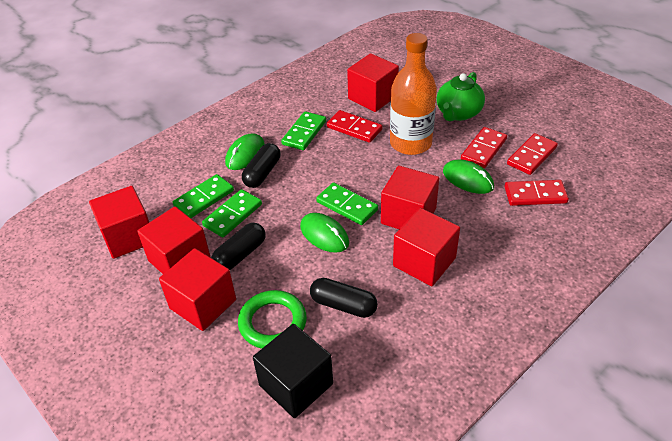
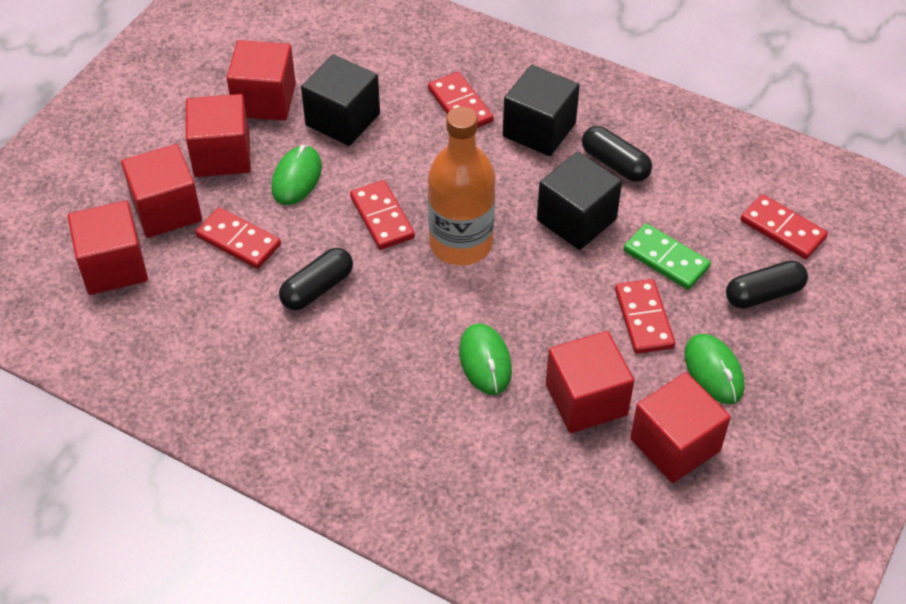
black cube: 1 -> 3
green domino: 4 -> 1
green ring: 1 -> 0
green teapot: 1 -> 0
red domino: 4 -> 5

